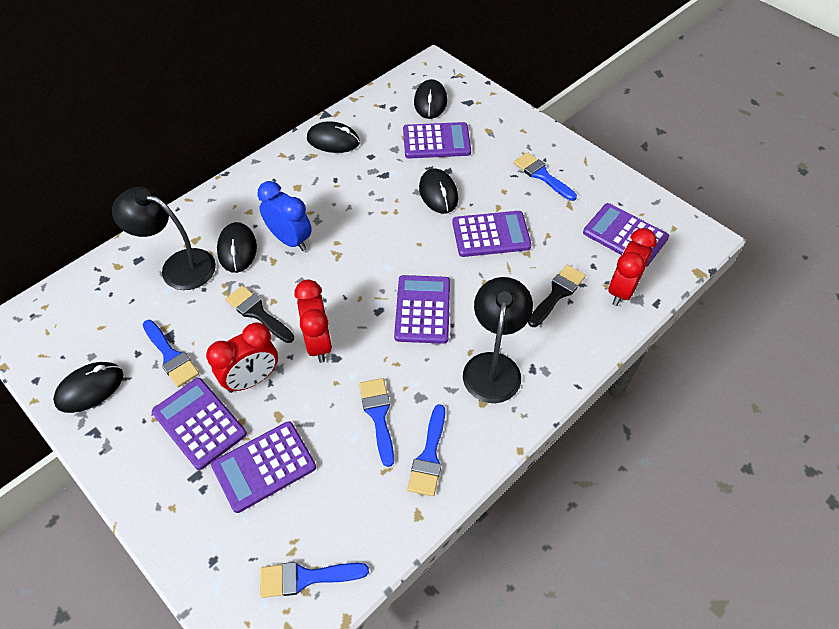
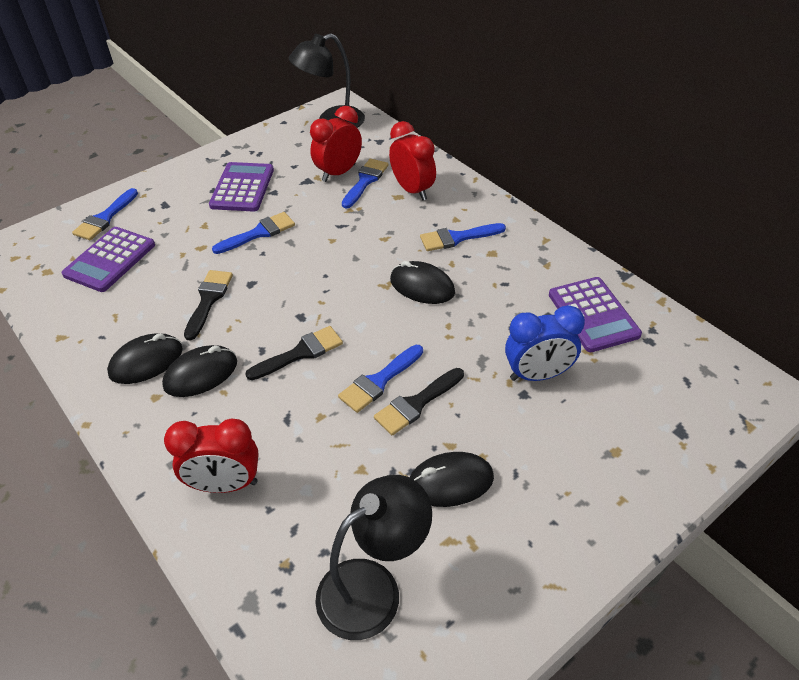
black brush: 2 -> 3
black mouse: 5 -> 4
purple calculator: 6 -> 3

